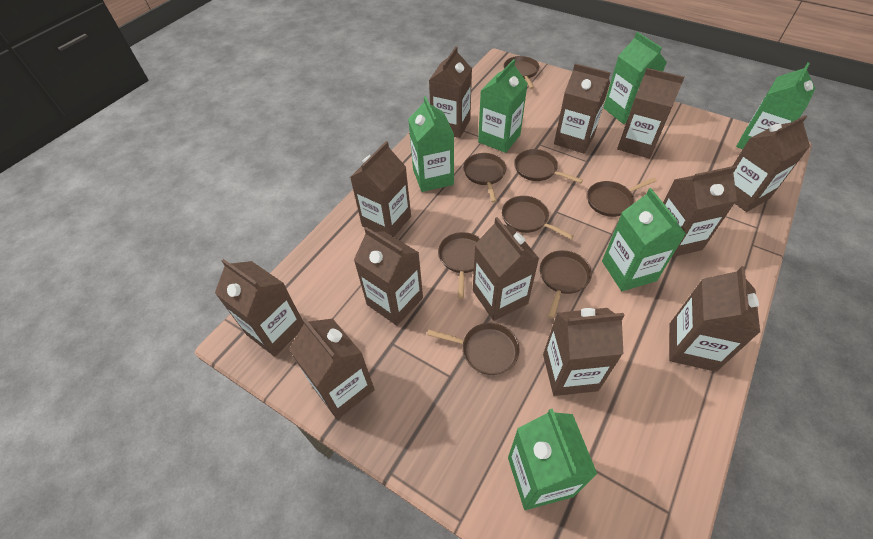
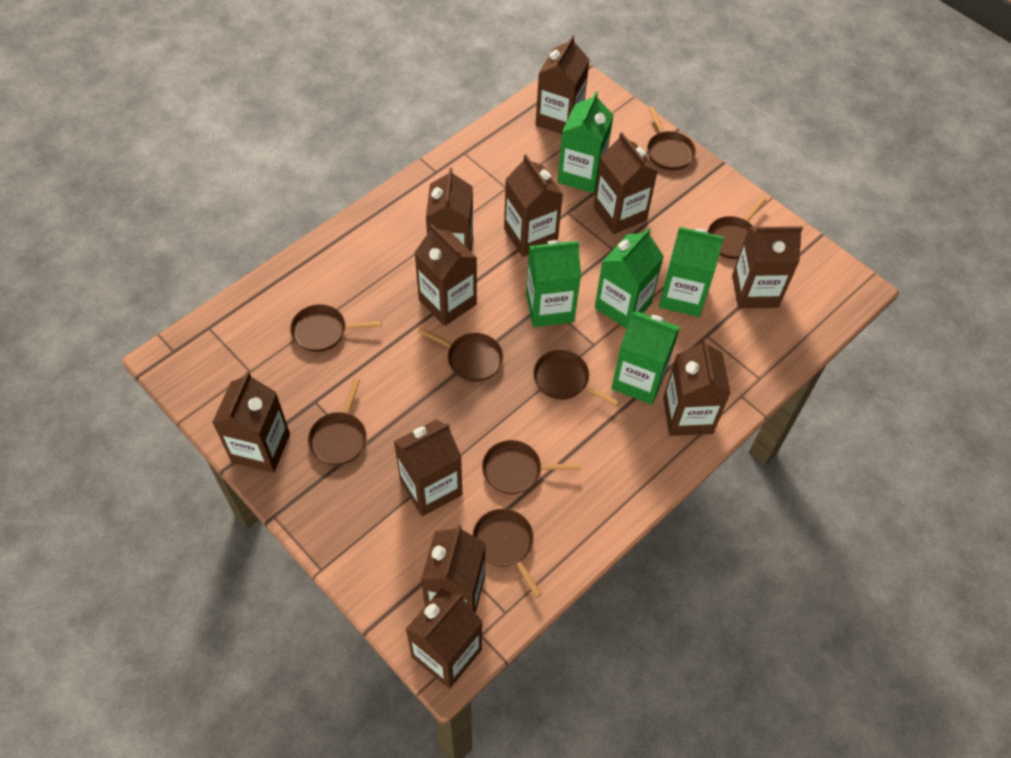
brown carton: 12 -> 11
green carton: 6 -> 5

